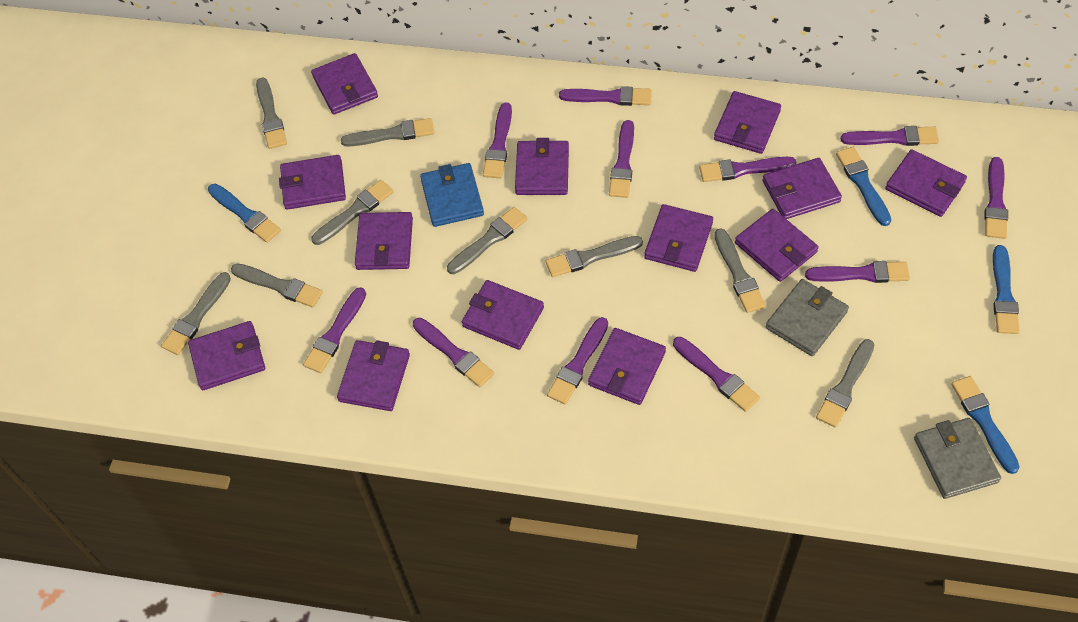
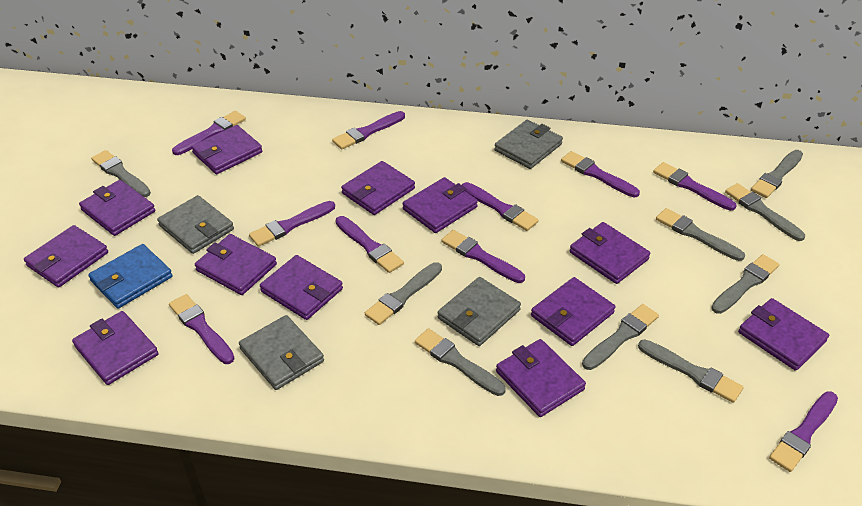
blue brush: 4 -> 0
grey wallet: 2 -> 4
purple brush: 11 -> 10
purple wallet: 13 -> 12

